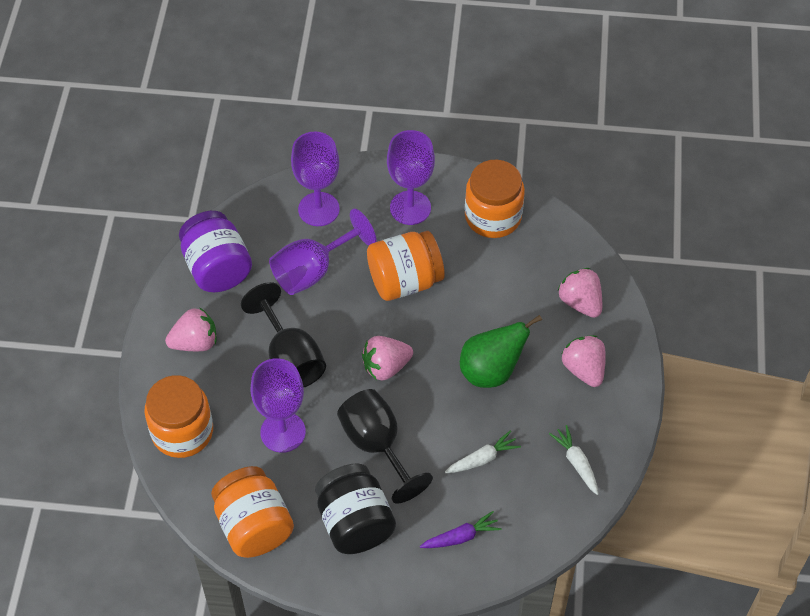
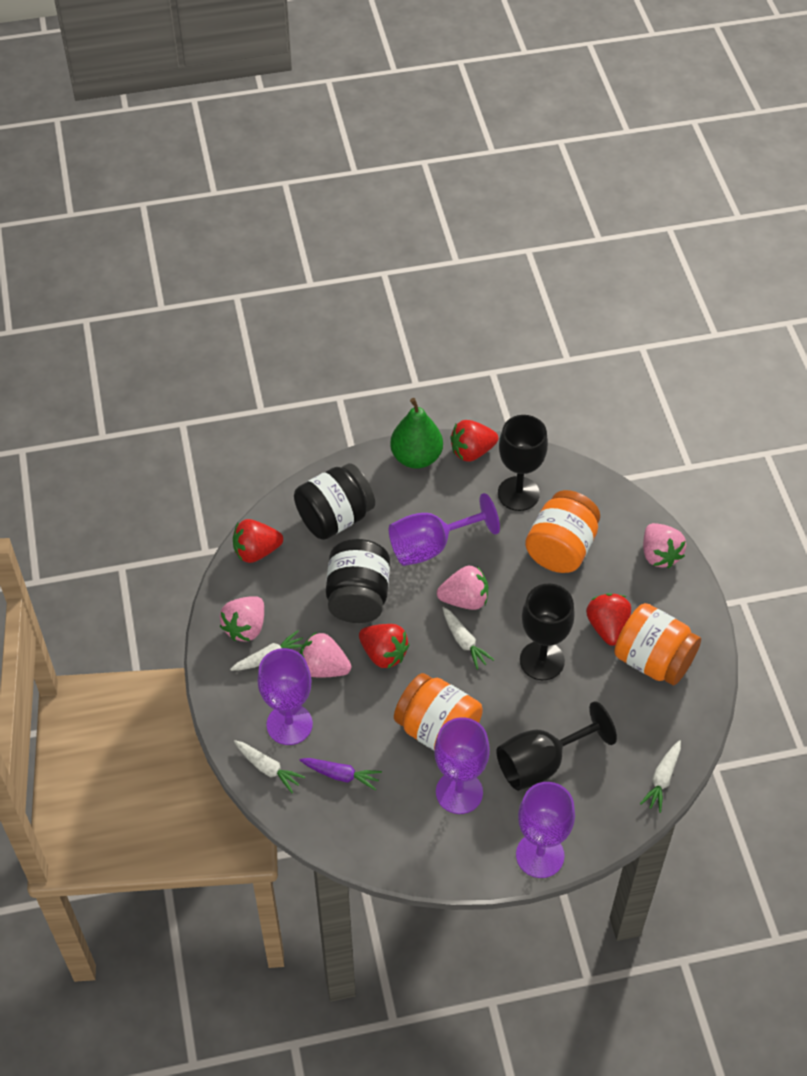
black goblet: 2 -> 3
black jar: 1 -> 2
orange jar: 4 -> 3
purple jar: 1 -> 0
red strawberry: 0 -> 4
white carrot: 2 -> 4

